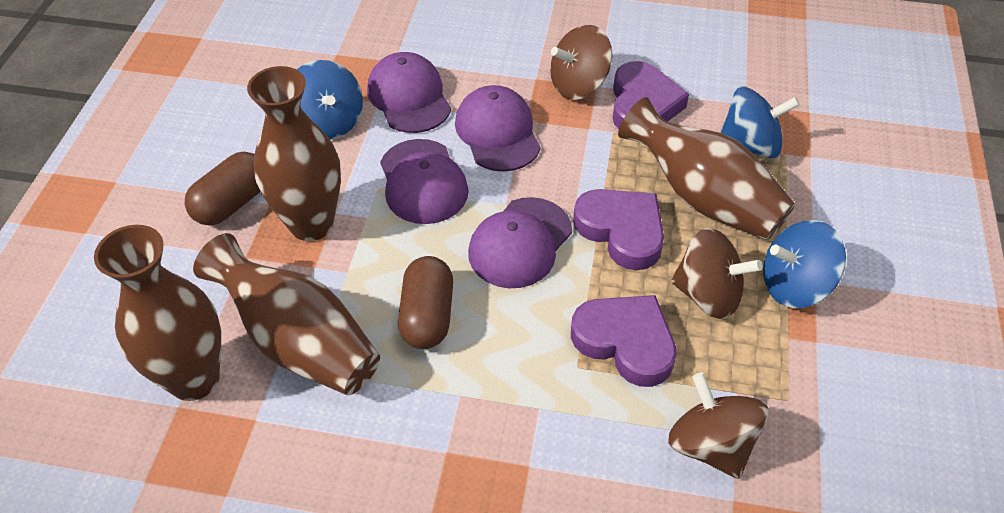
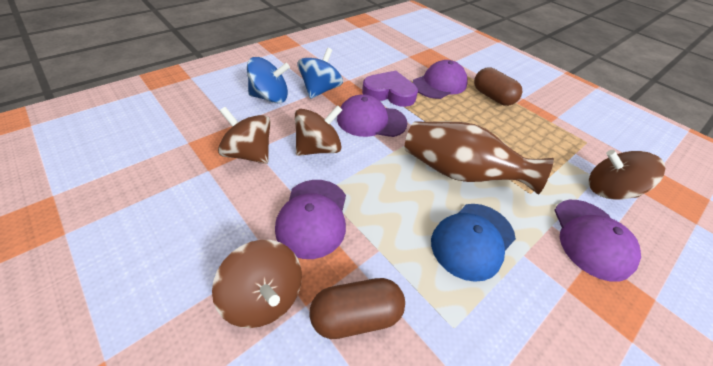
blue cap: 0 -> 1
blue spinning top: 3 -> 2
brown spinning top: 3 -> 4
brown vase: 4 -> 1
purple heart: 3 -> 1

